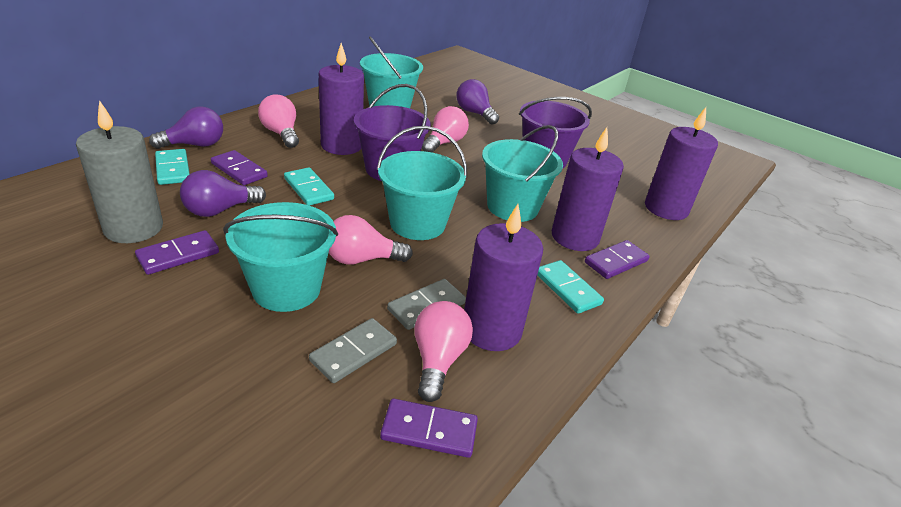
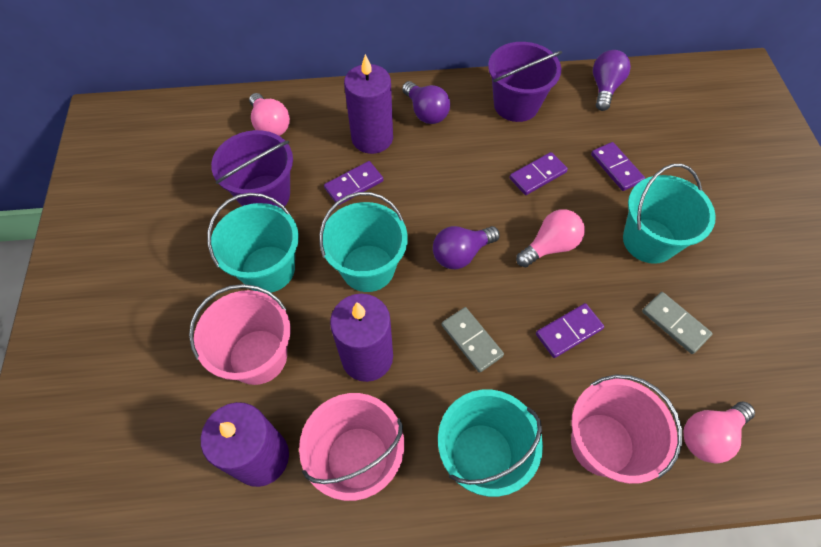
grey candle: 1 -> 0
pink bucket: 0 -> 3
pink light bulb: 4 -> 3
purple candle: 4 -> 3
turquoise domino: 3 -> 0

